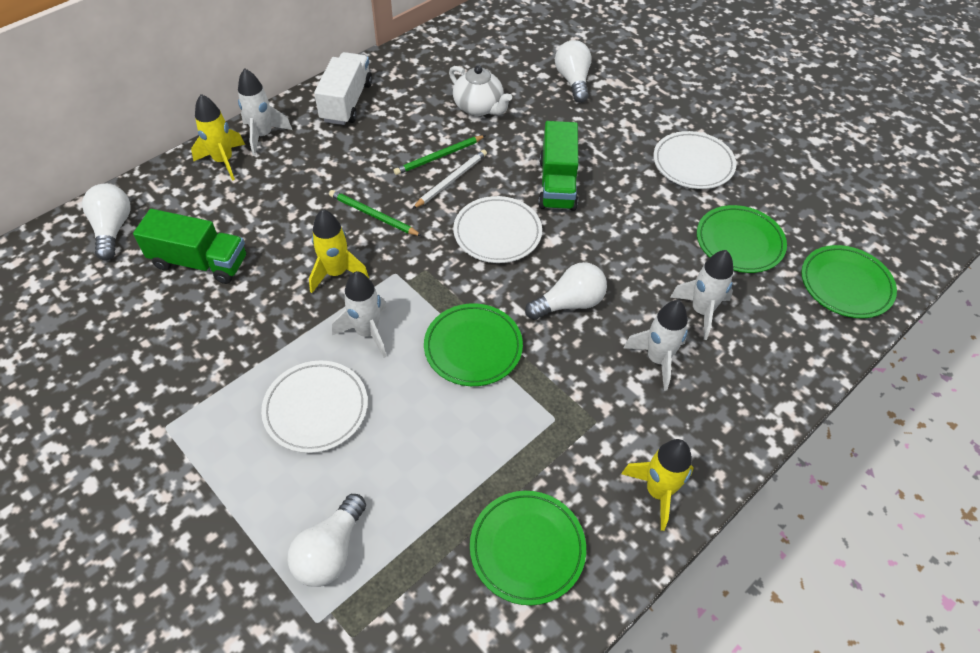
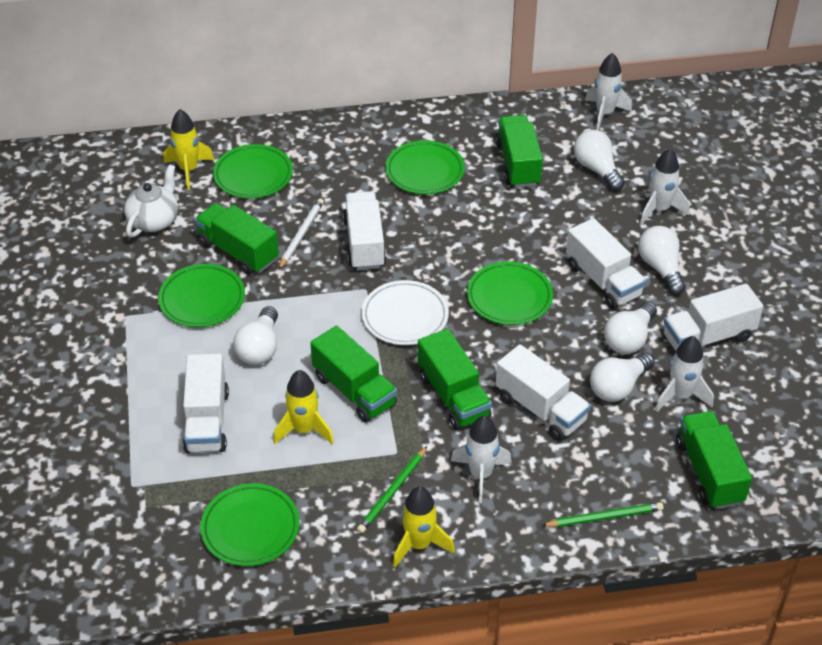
green plate: 4 -> 5
green truck: 2 -> 5
white light bulb: 4 -> 5
white plate: 3 -> 1
white truck: 1 -> 5

